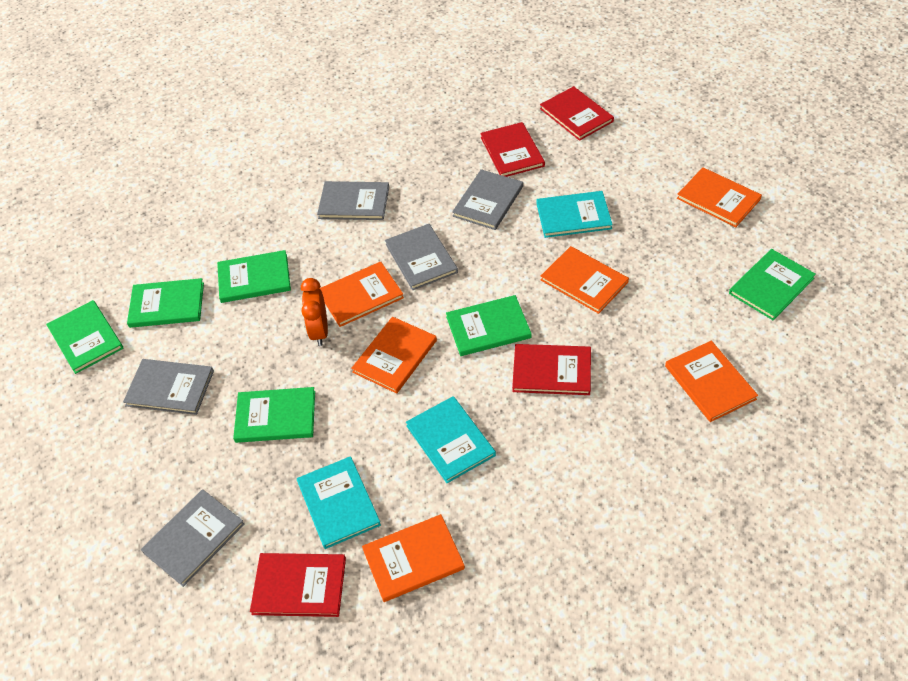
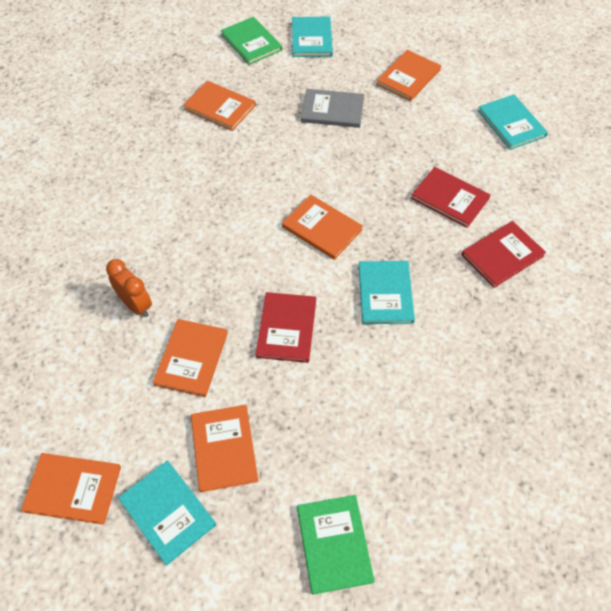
green book: 6 -> 2
grey book: 5 -> 1
red book: 4 -> 3
turquoise book: 3 -> 4

